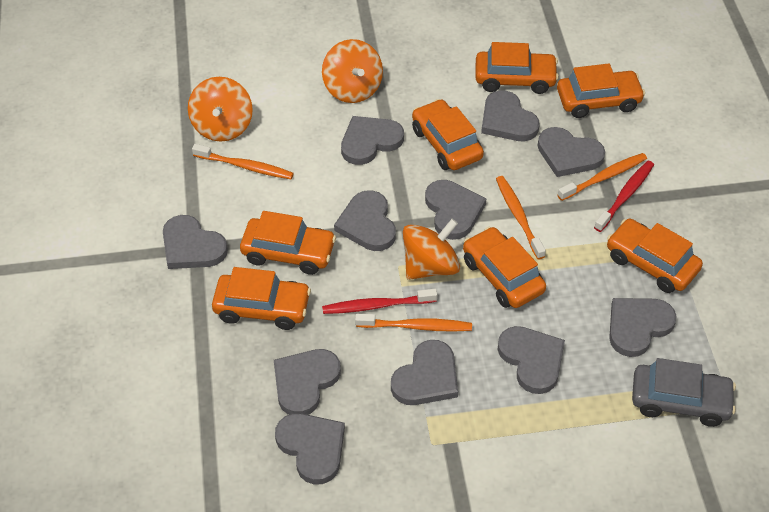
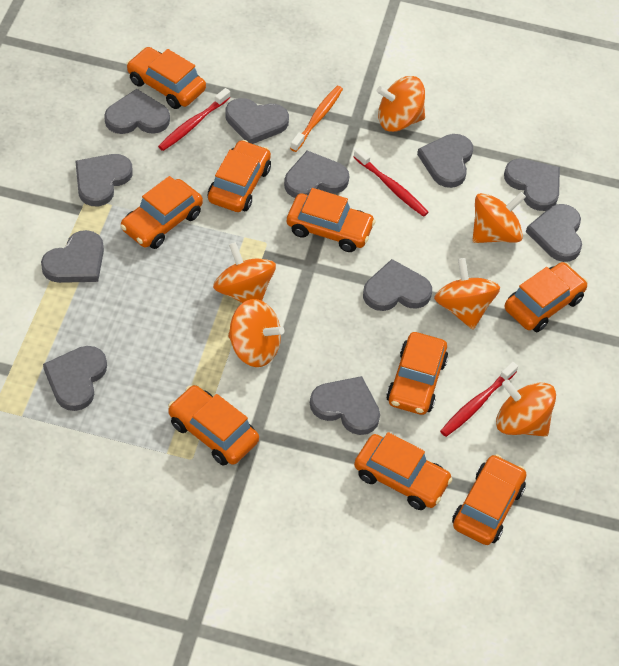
grey car: 1 -> 0
orange car: 7 -> 9
orange spinning top: 3 -> 6
orange toothbrush: 4 -> 1
red toothbrush: 2 -> 3

